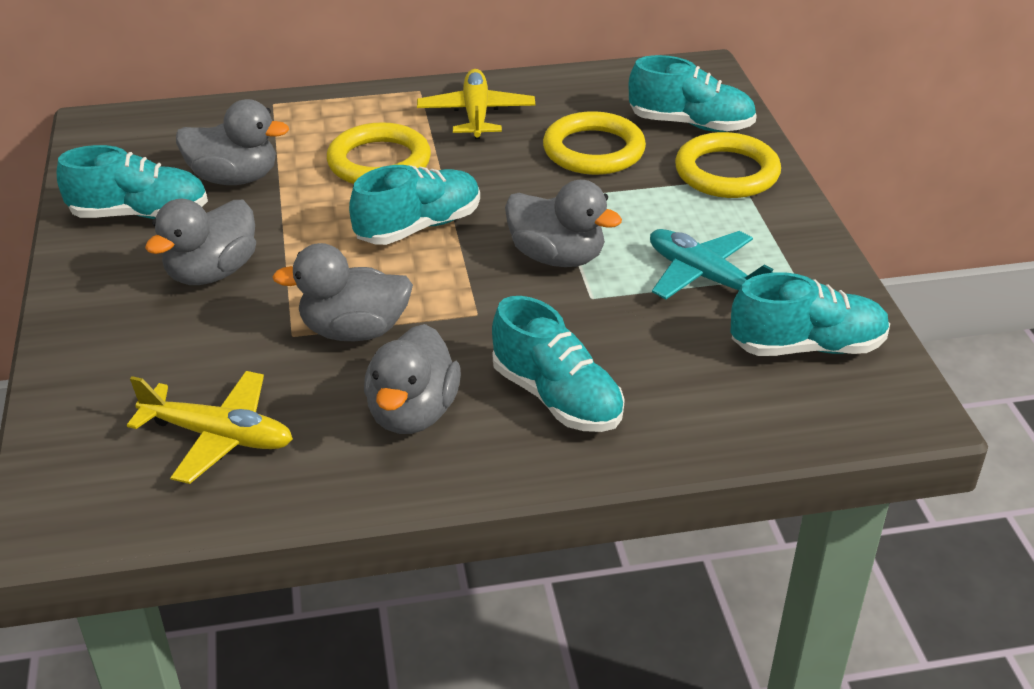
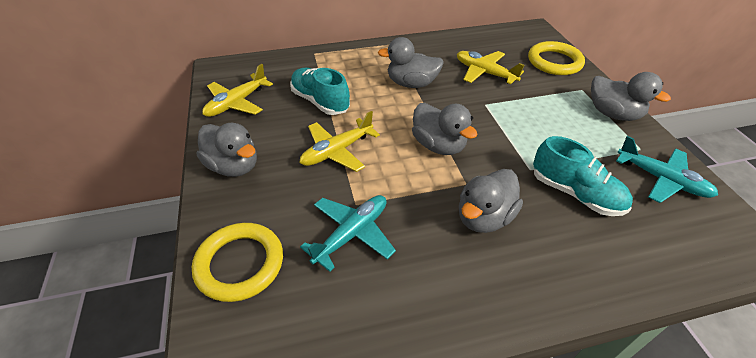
turquoise plane: 1 -> 2
turquoise shoe: 5 -> 2
yellow plane: 2 -> 3
yellow ring: 3 -> 2

